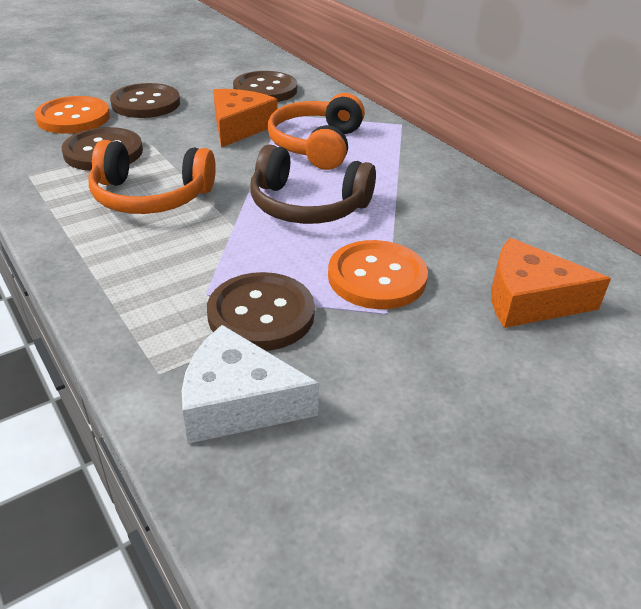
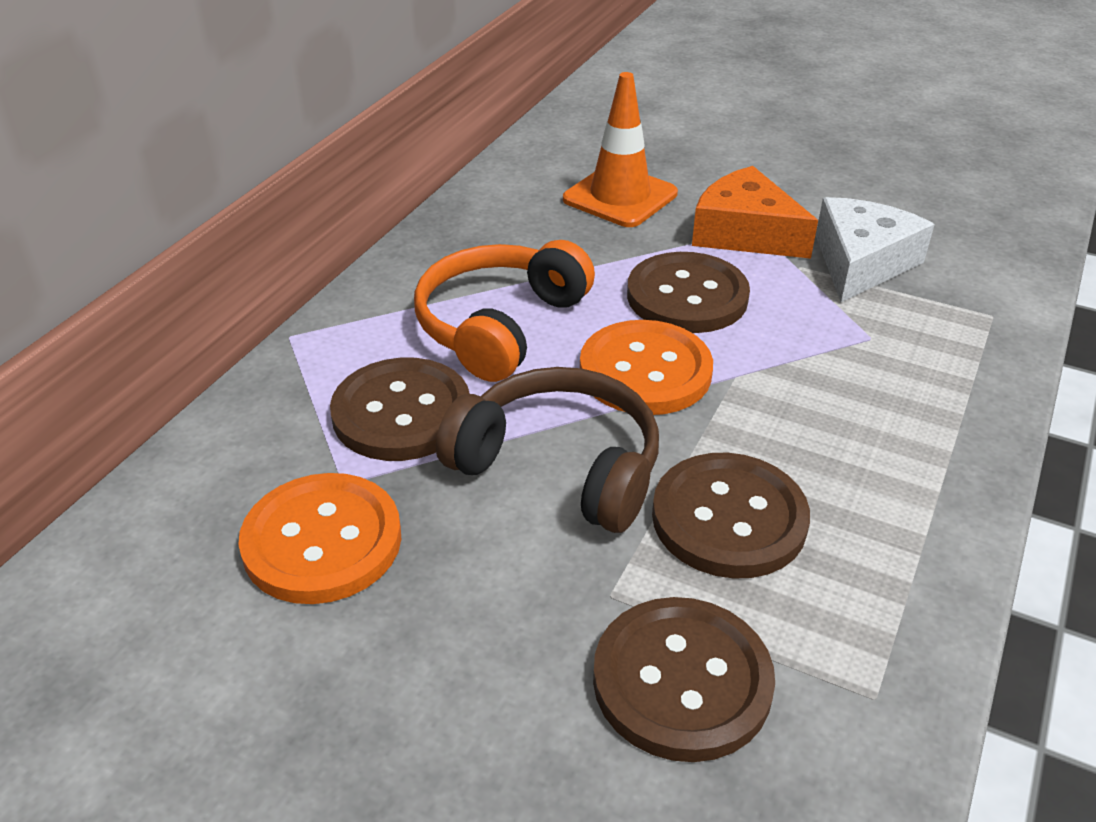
orange cheese: 2 -> 1
orange headphones: 2 -> 1
orange traffic cone: 0 -> 1

